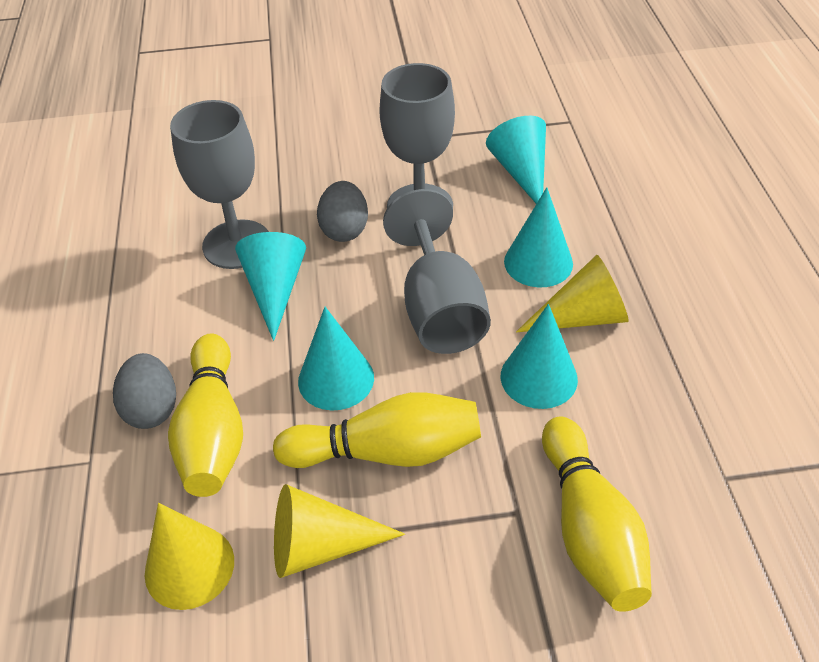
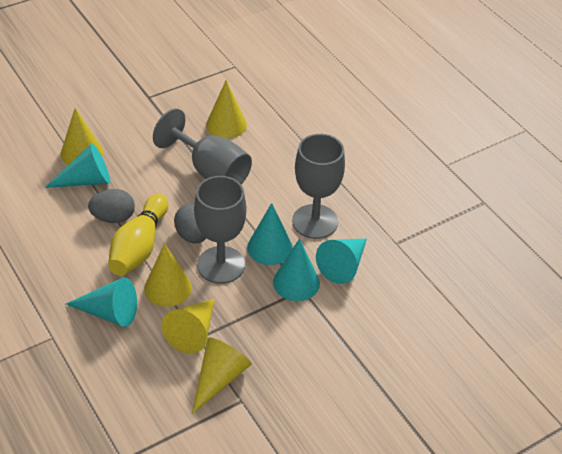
yellow bowling pin: 3 -> 1
yellow cone: 3 -> 5

